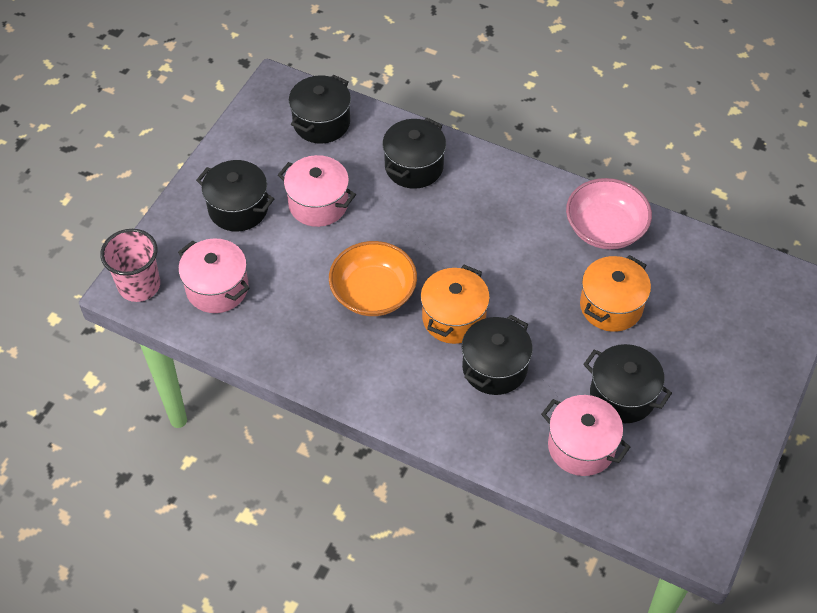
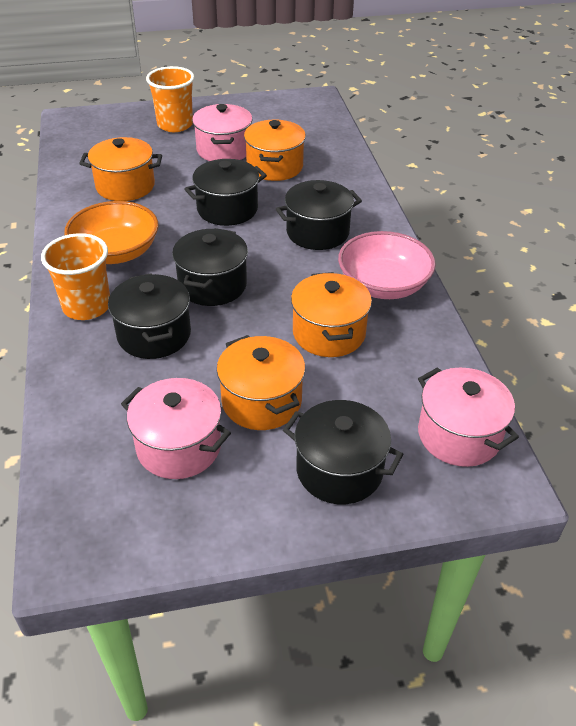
orange cup: 0 -> 2
orange pot: 2 -> 4
pink cup: 1 -> 0

